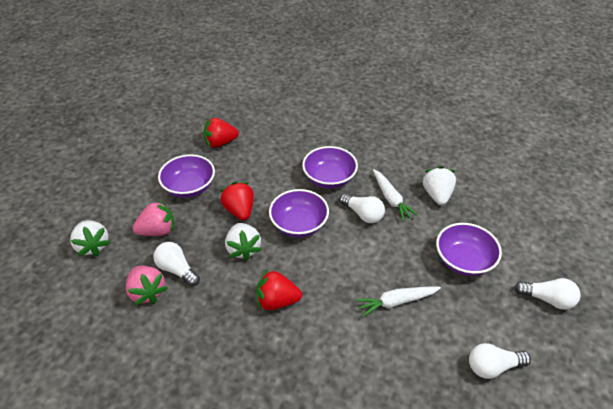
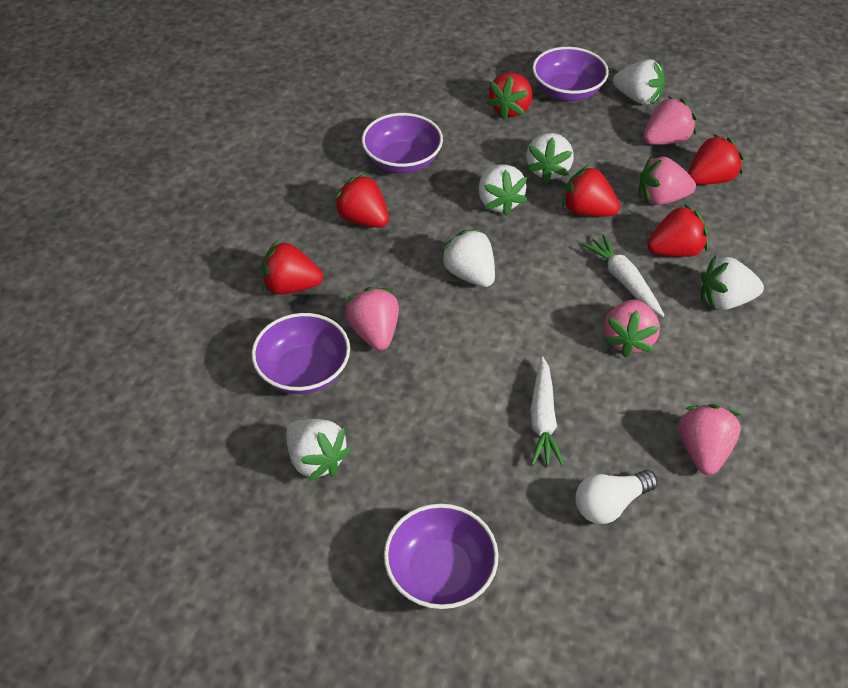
pink strawberry: 2 -> 5
red strawberry: 3 -> 6
white light bulb: 4 -> 1
white strawberry: 3 -> 6

